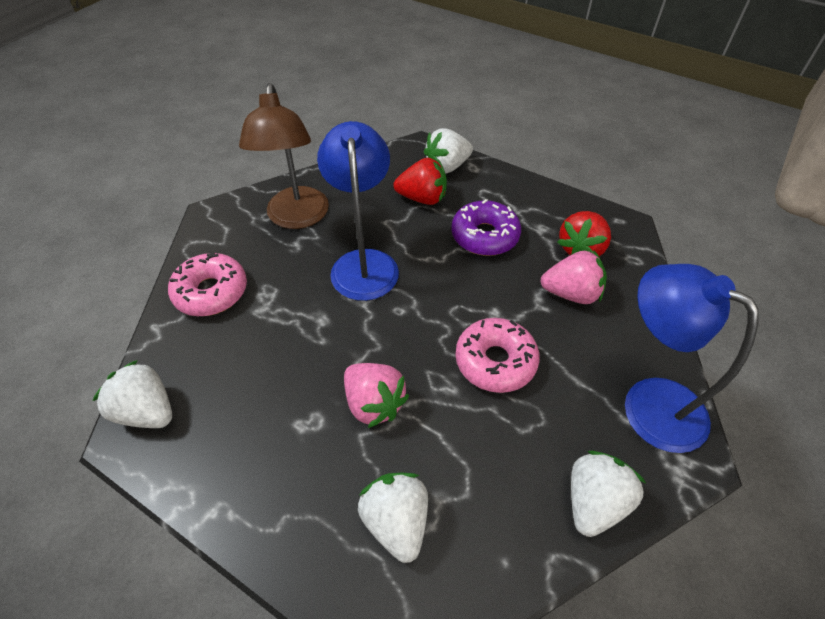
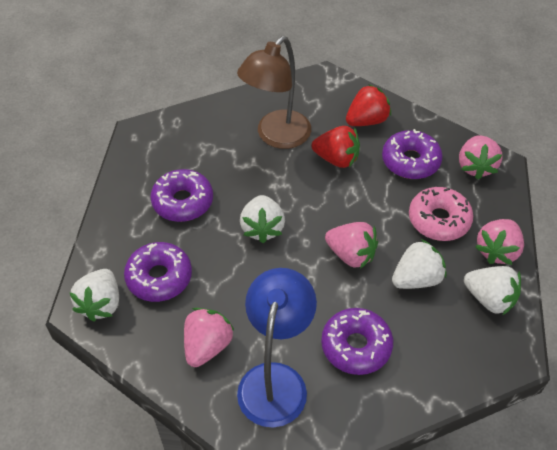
blue lamp: 2 -> 1
pink donut: 2 -> 1
pink strawberry: 2 -> 4
purple donut: 1 -> 4

